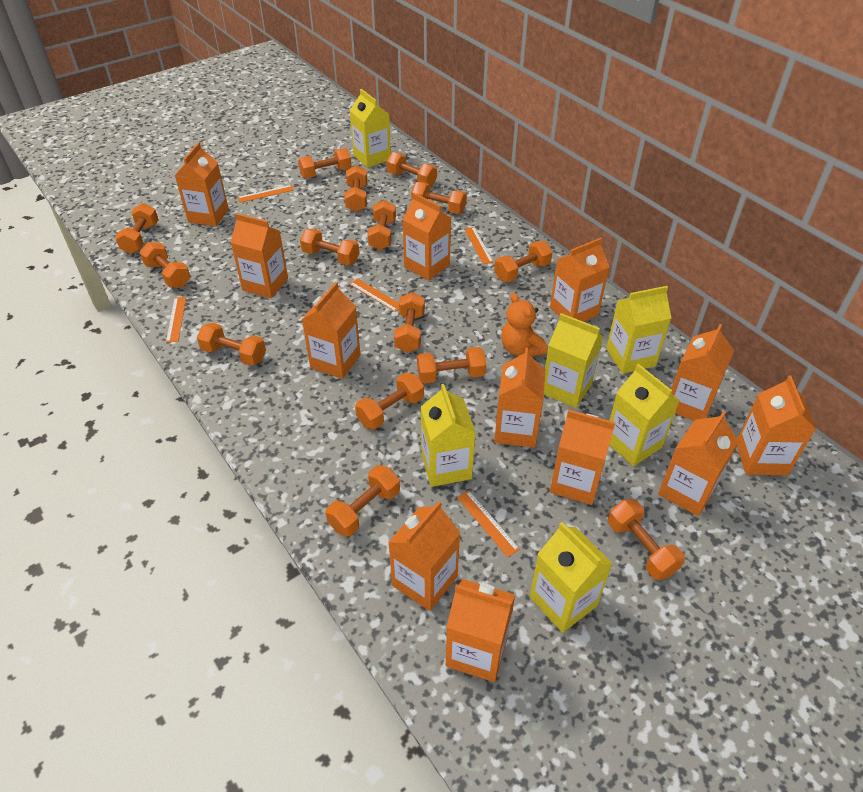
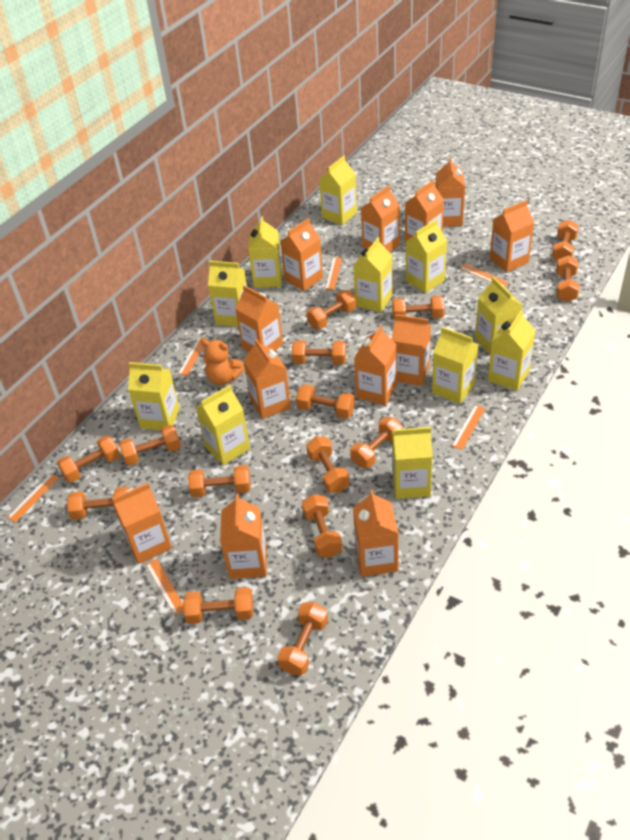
orange ruler: 5 -> 6
yellow carton: 6 -> 11

